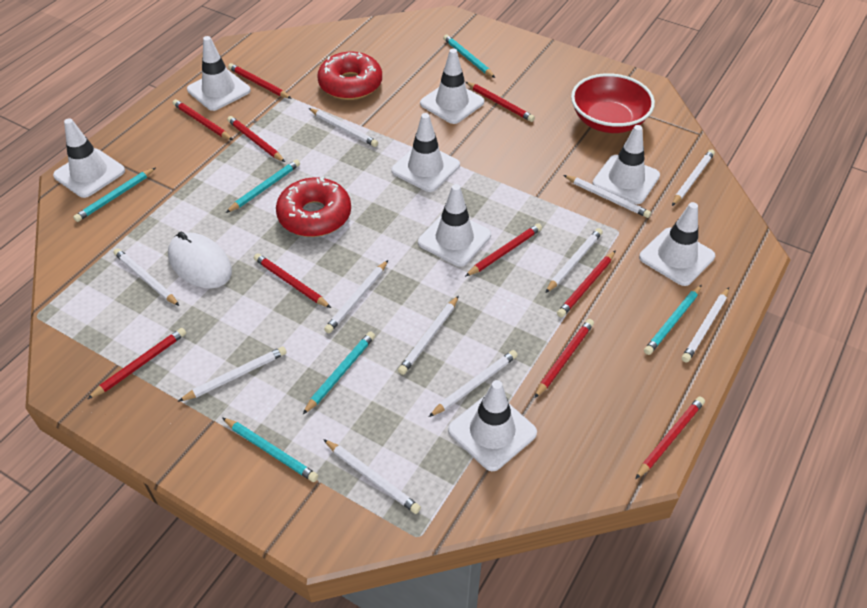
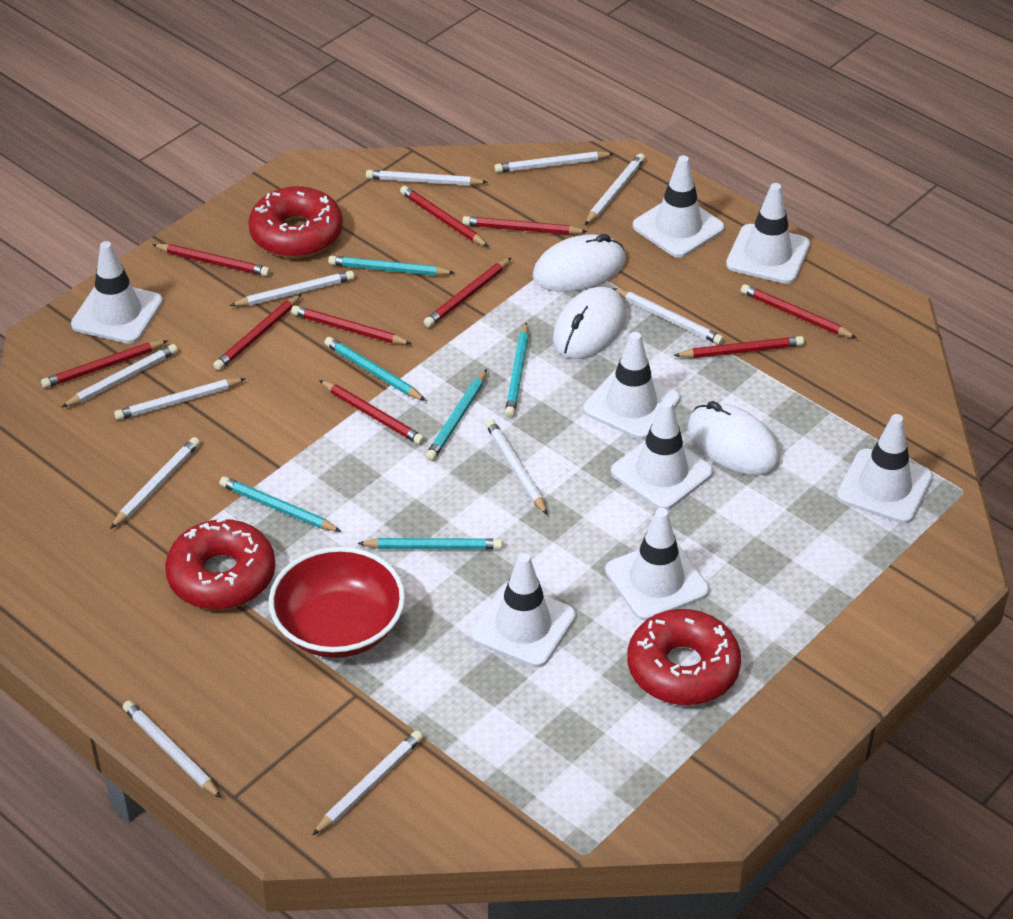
red donut: 2 -> 3
white mouse: 1 -> 3

